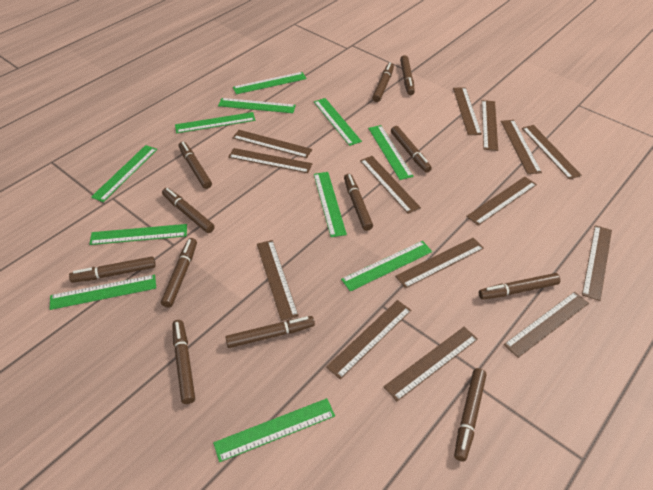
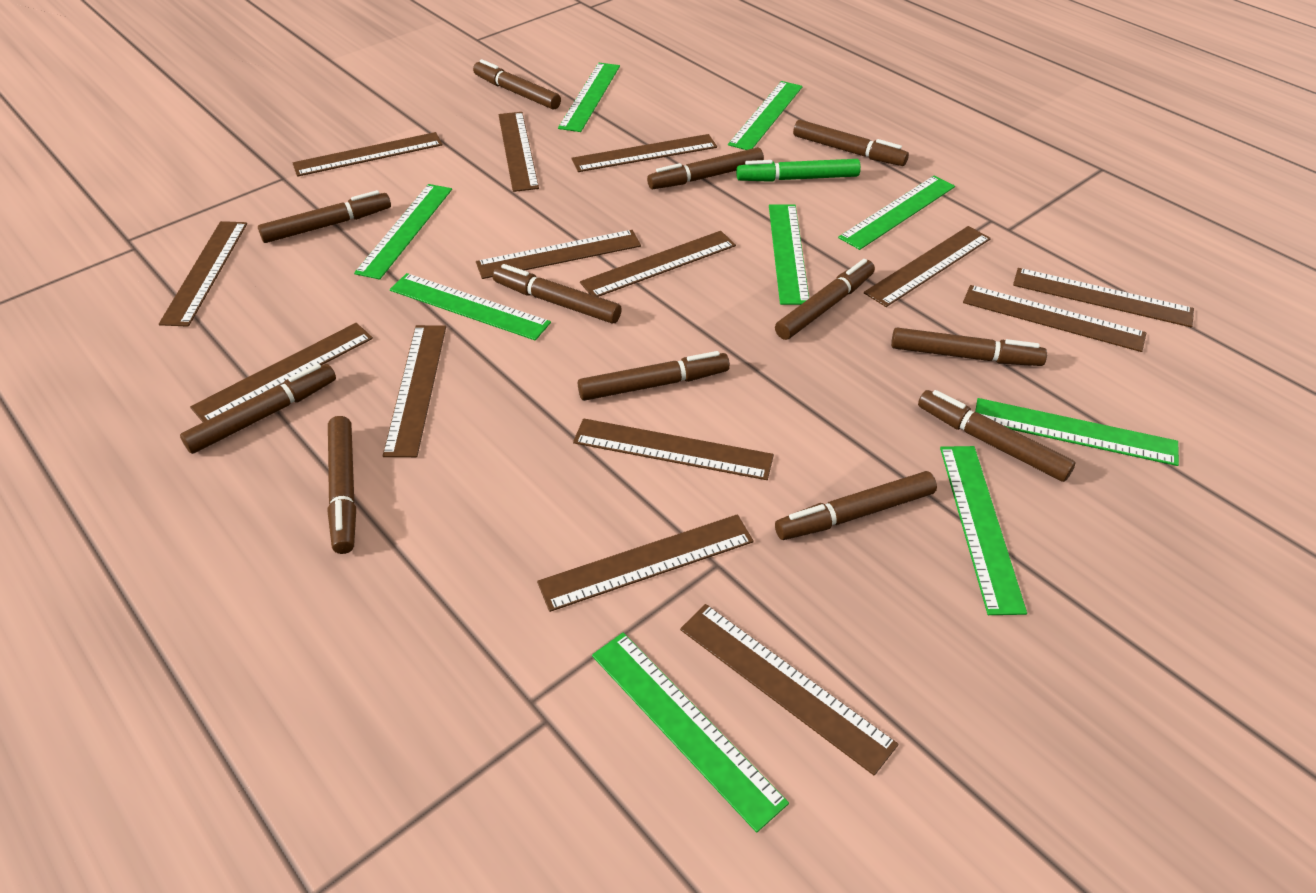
green marker: 0 -> 1
green ruler: 11 -> 9

